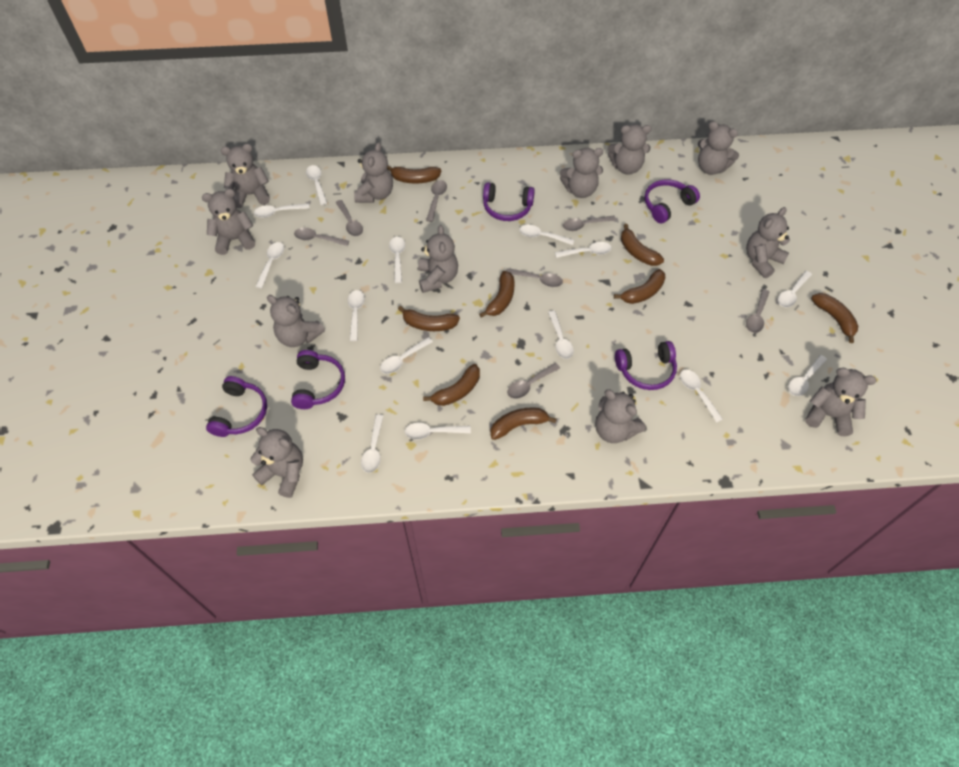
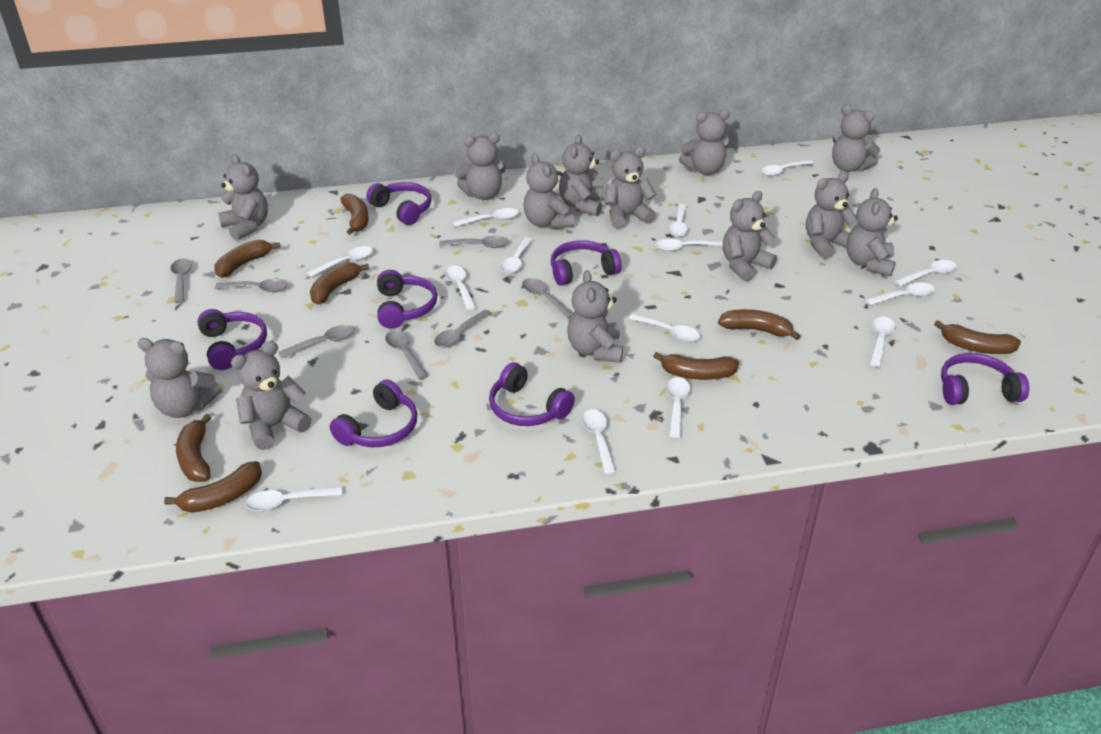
grey teddy bear: 12 -> 13
purple headphones: 5 -> 7

